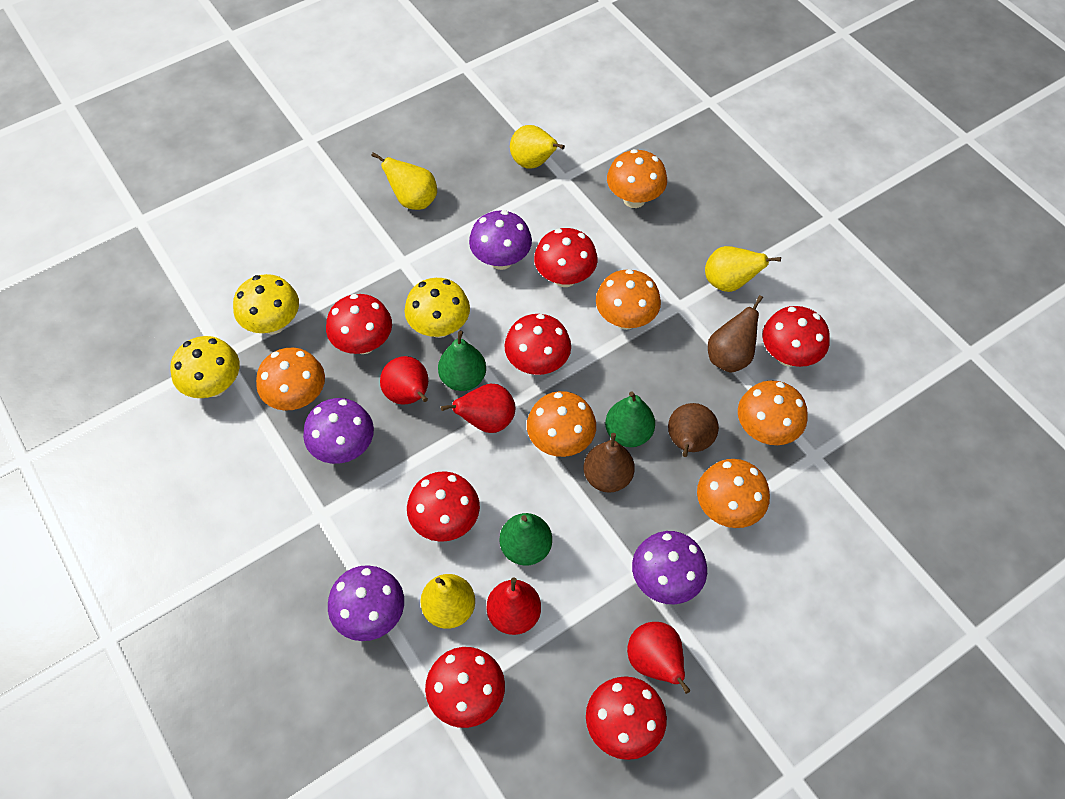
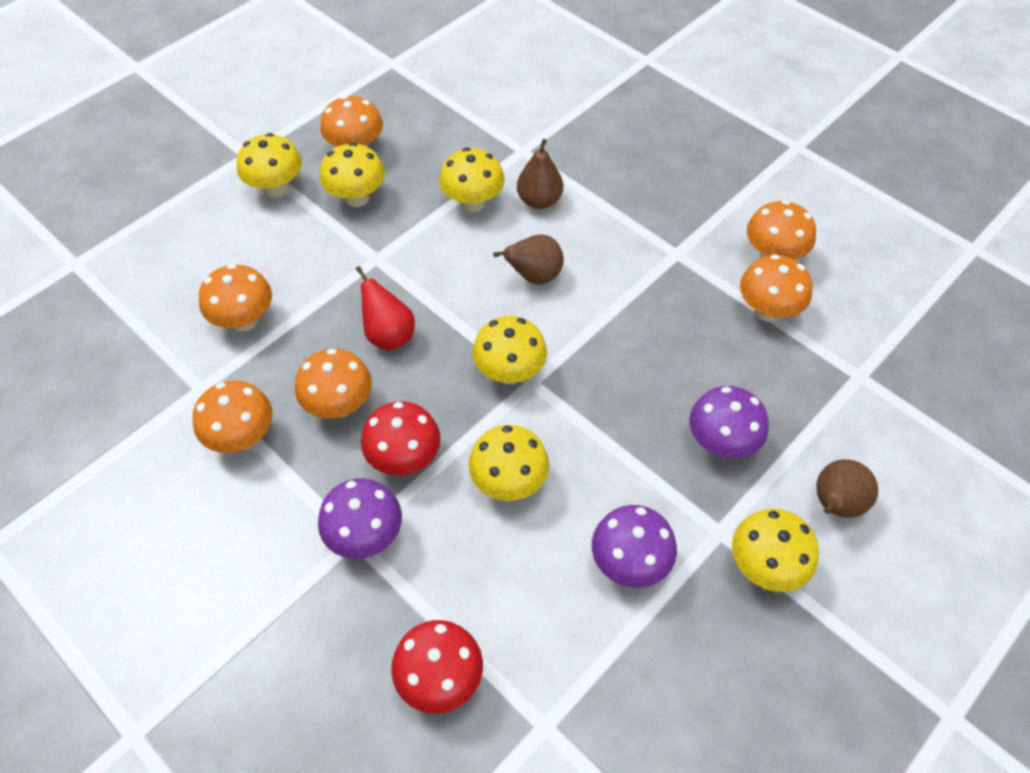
green pear: 3 -> 0
purple mushroom: 4 -> 3
red mushroom: 7 -> 2
red pear: 4 -> 1
yellow mushroom: 3 -> 6
yellow pear: 4 -> 0

